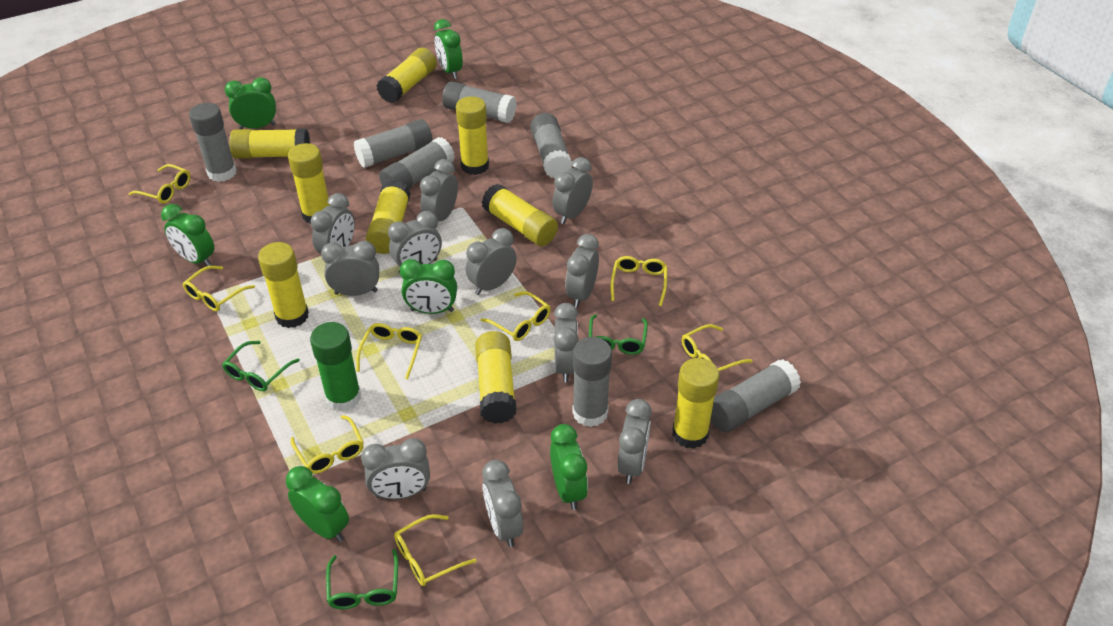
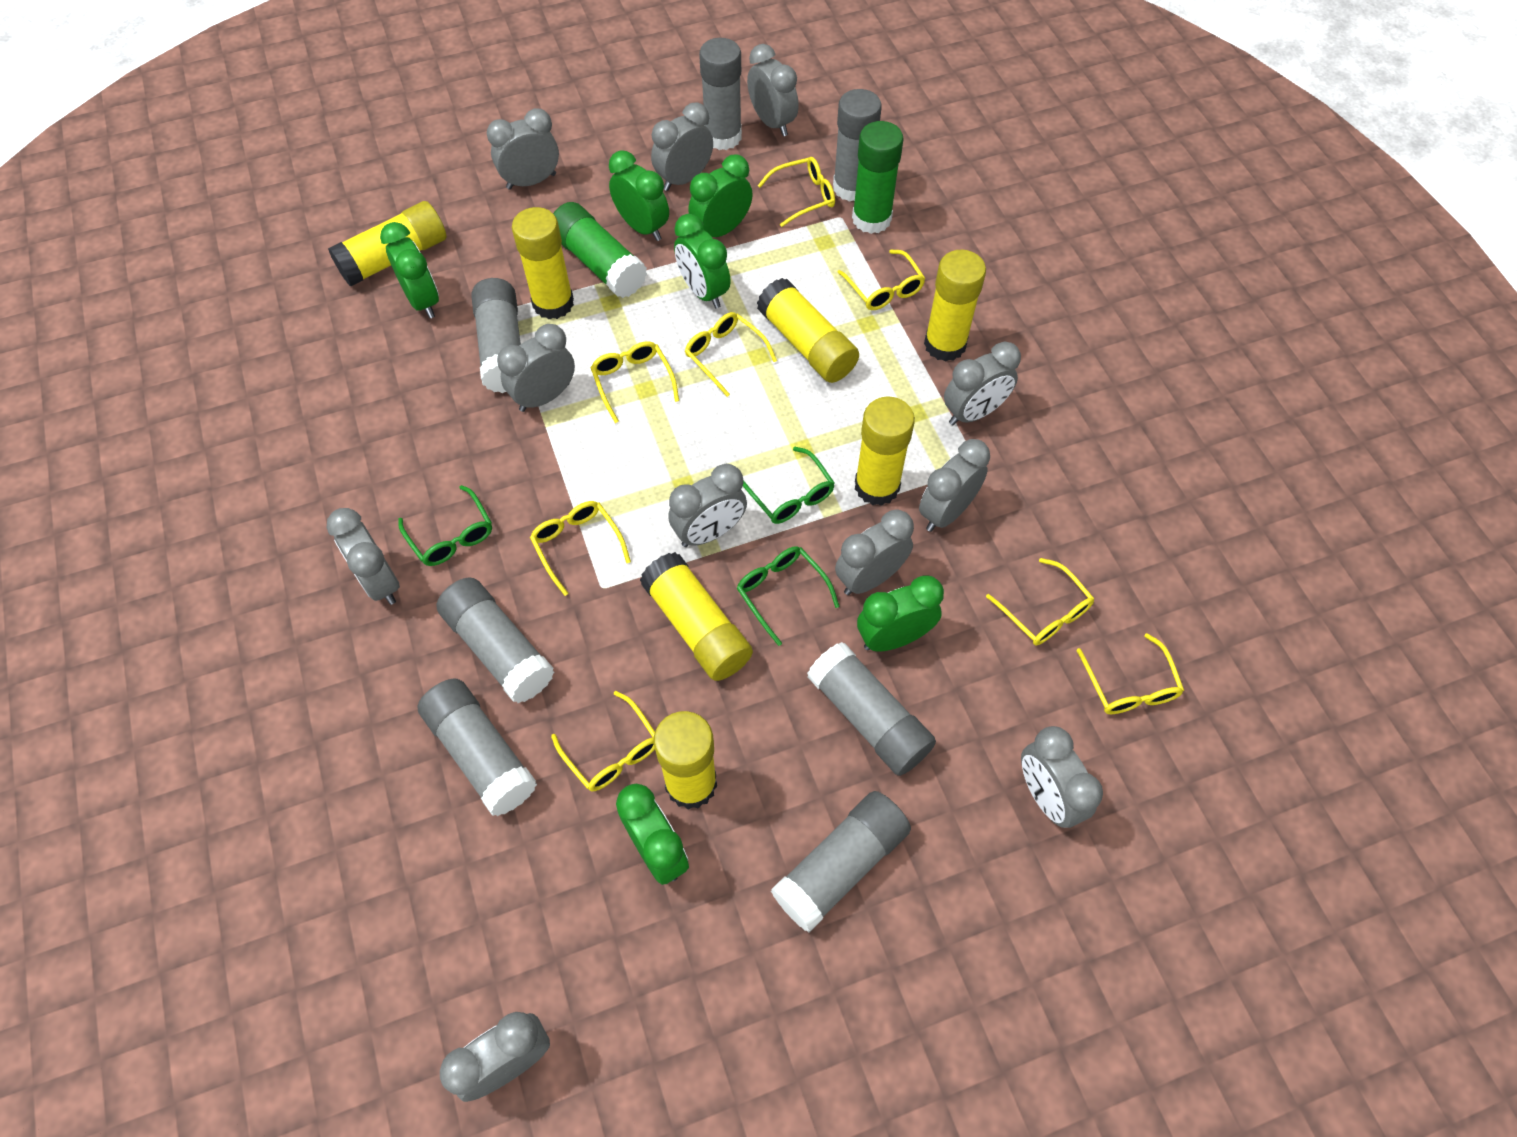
green glue stick: 1 -> 2
yellow glue stick: 9 -> 7

